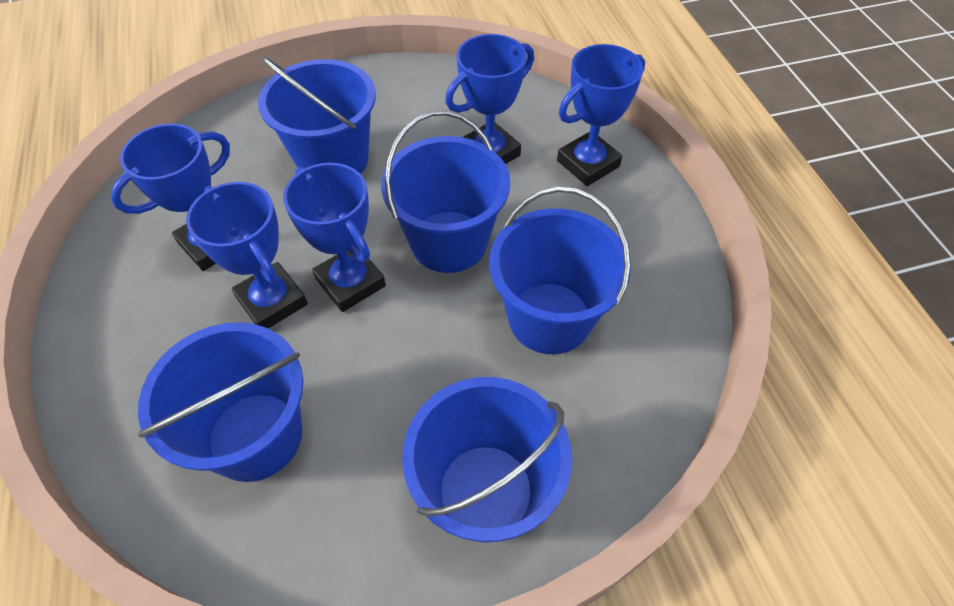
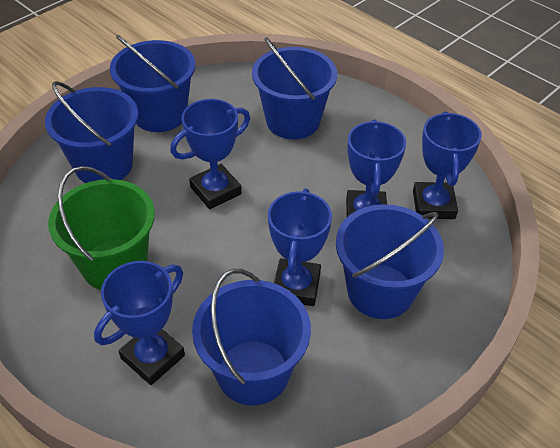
green bucket: 0 -> 1

